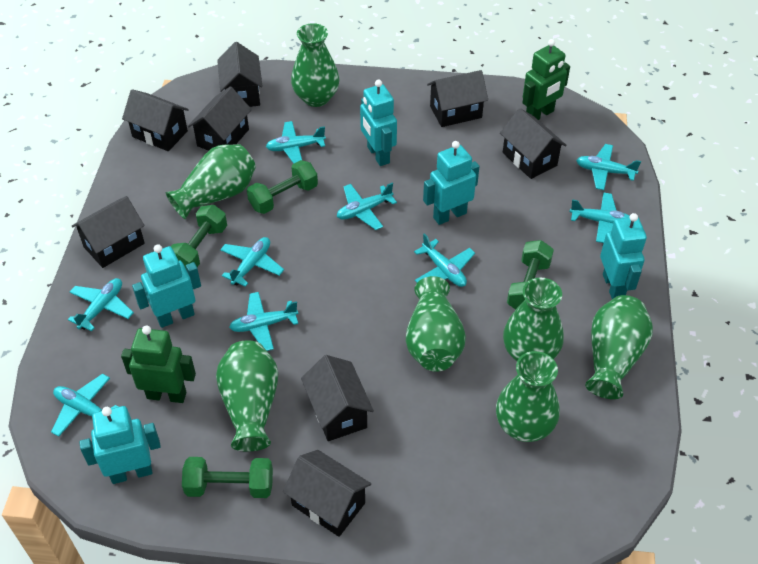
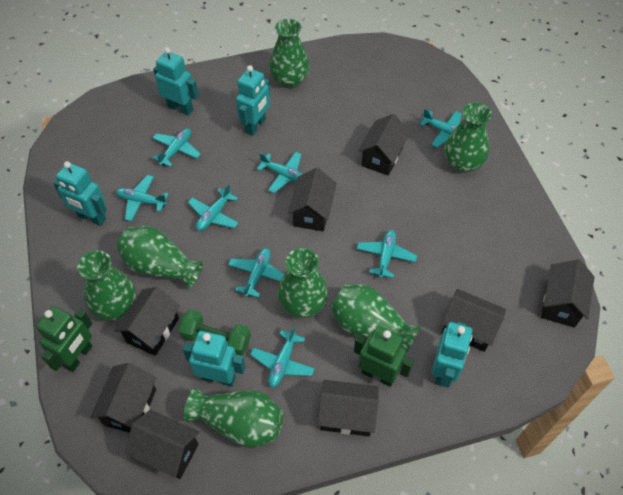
green dumbbell: 4 -> 1
turquoise plane: 9 -> 8

